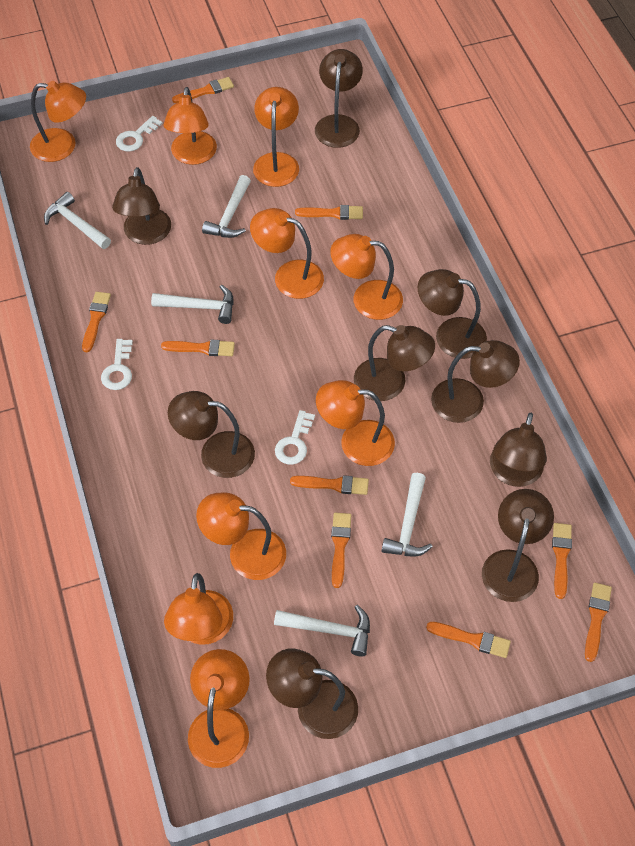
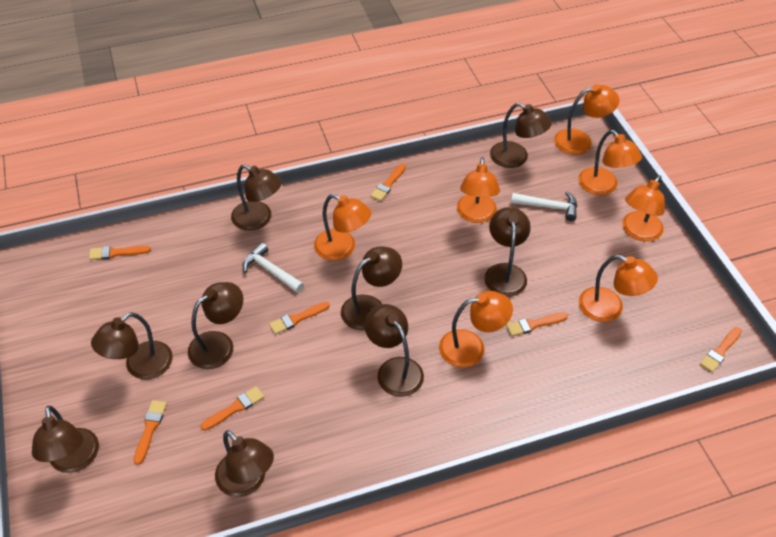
orange brush: 9 -> 7
orange lamp: 9 -> 7
white hammer: 5 -> 2
white key: 3 -> 0

